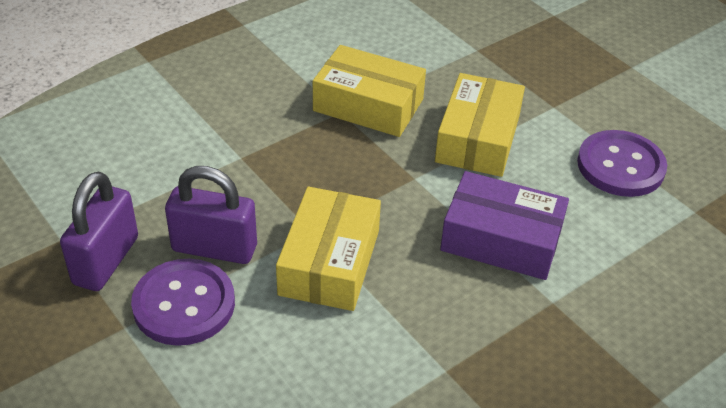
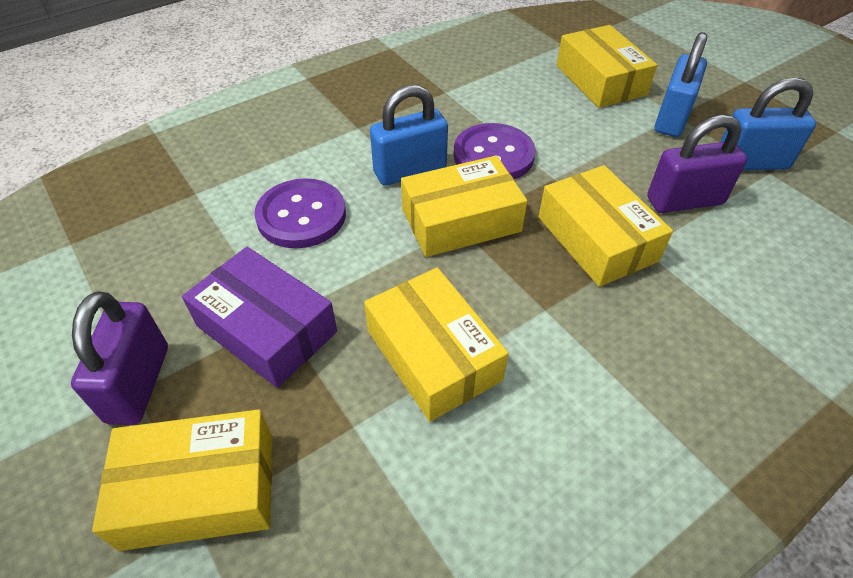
blue padlock: 0 -> 3
yellow box: 3 -> 5

